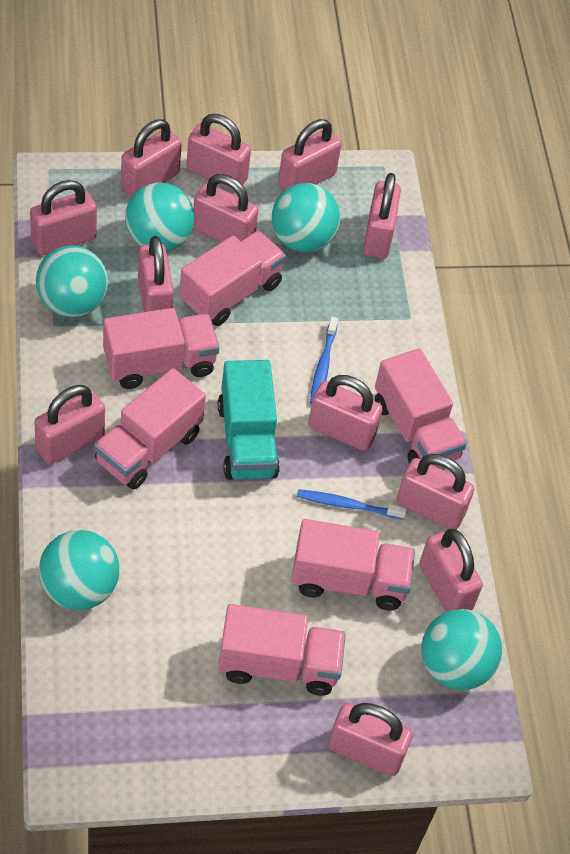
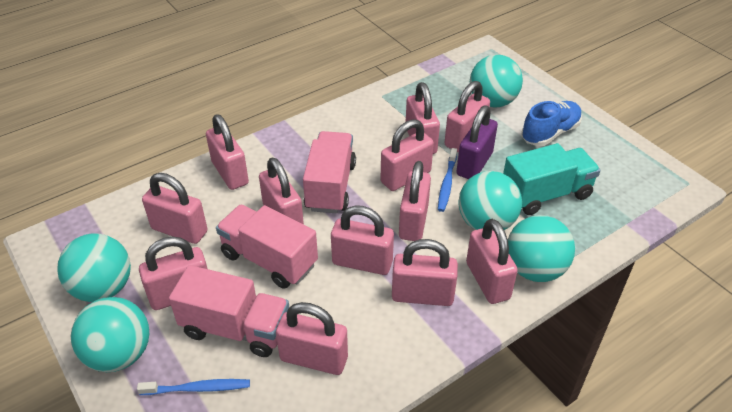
blue shoe: 0 -> 1
pink truck: 6 -> 3
purple padlock: 0 -> 1

